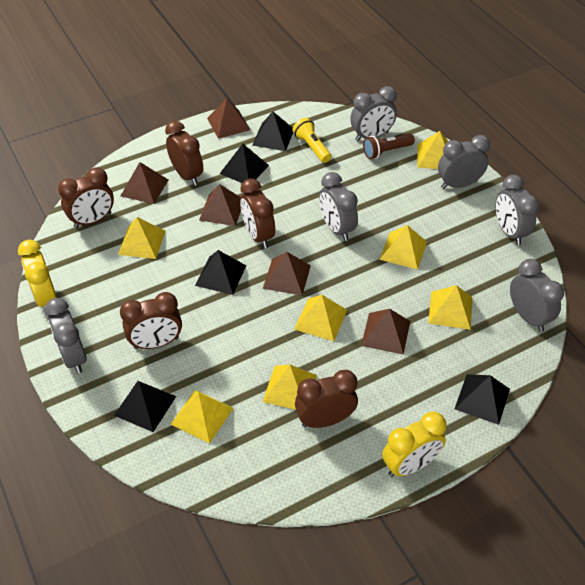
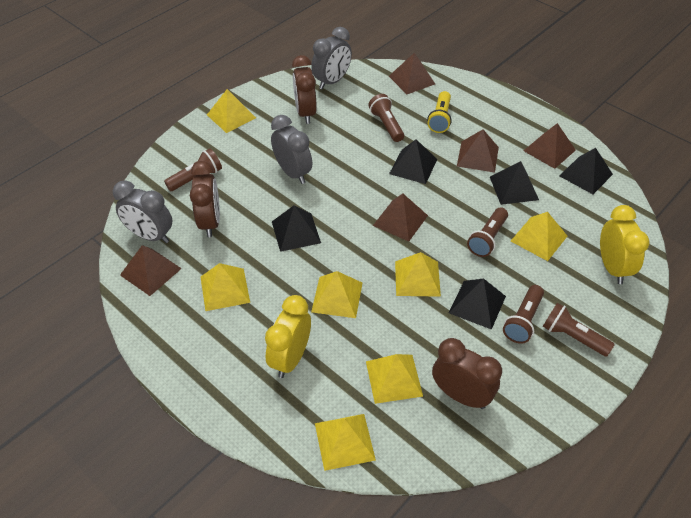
brown clock: 5 -> 3
brown flashlight: 1 -> 5
grey clock: 6 -> 3

